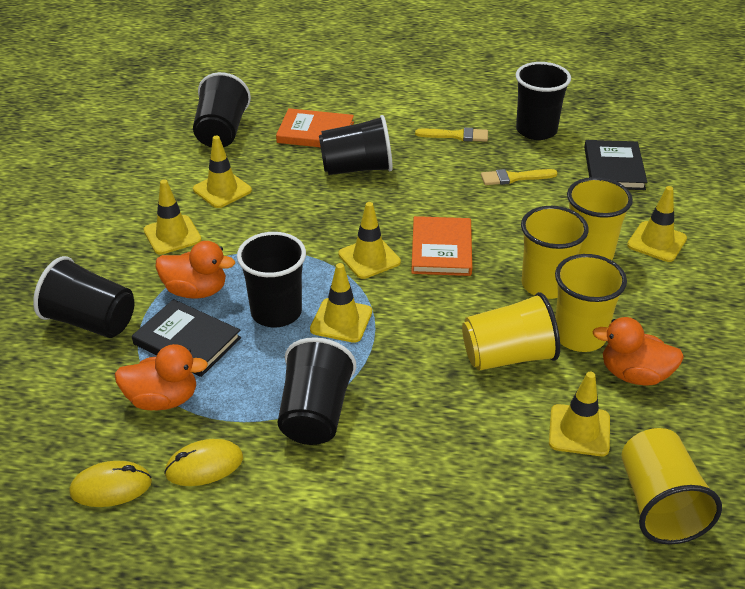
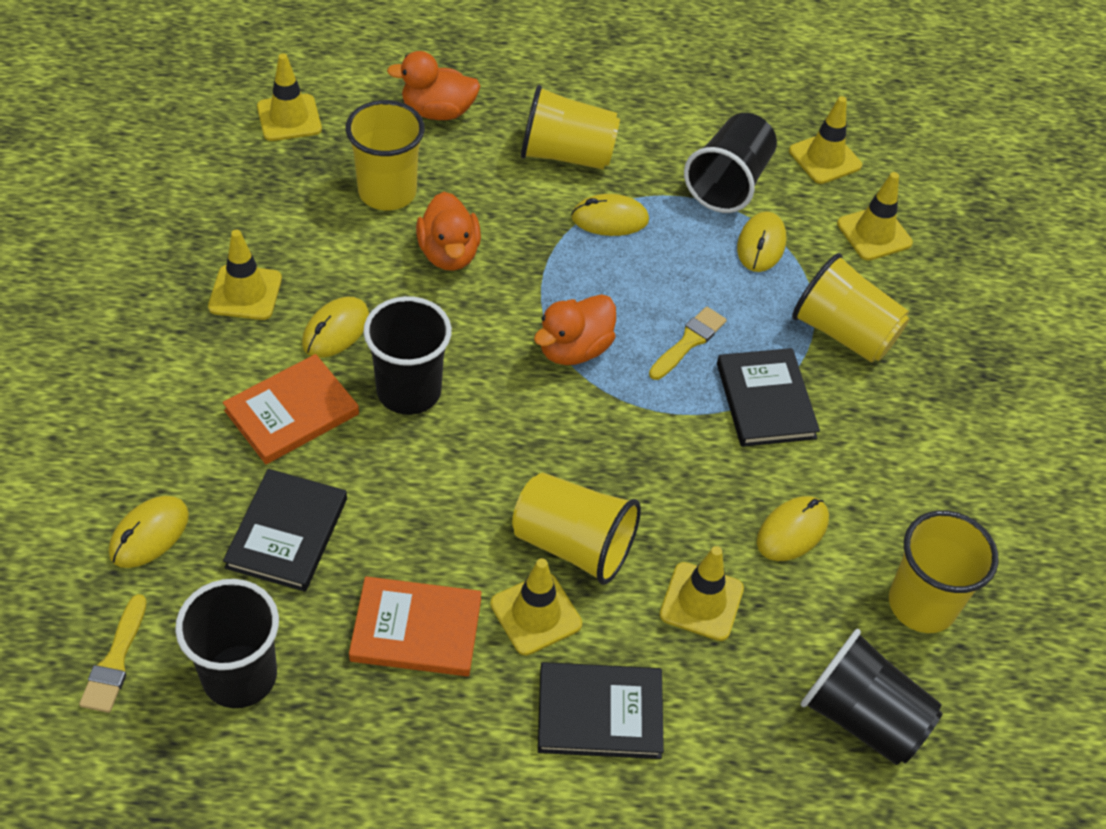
black book: 2 -> 3
black cup: 6 -> 4
yellow mouse: 2 -> 5

